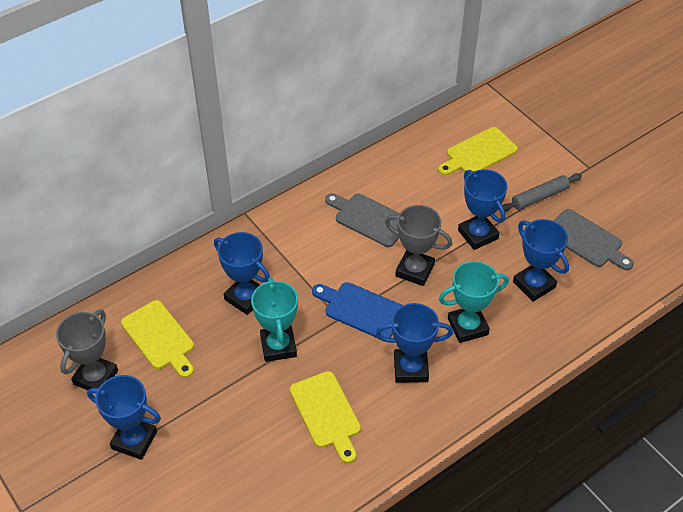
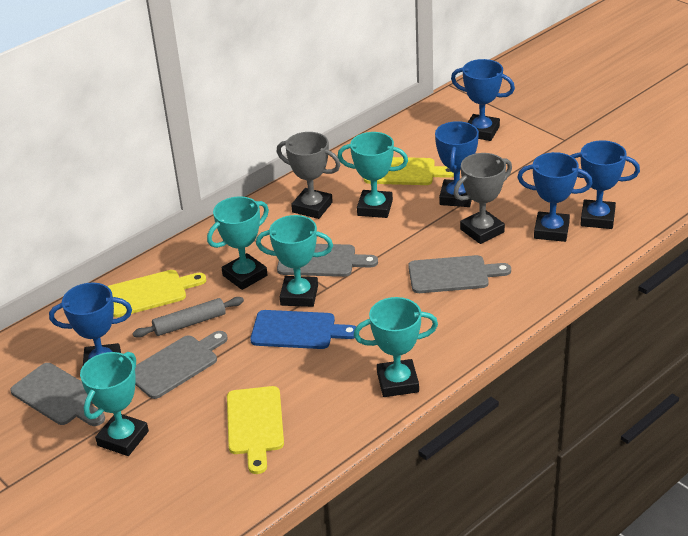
grey cutting board: 2 -> 4
turquoise trophy: 2 -> 5

